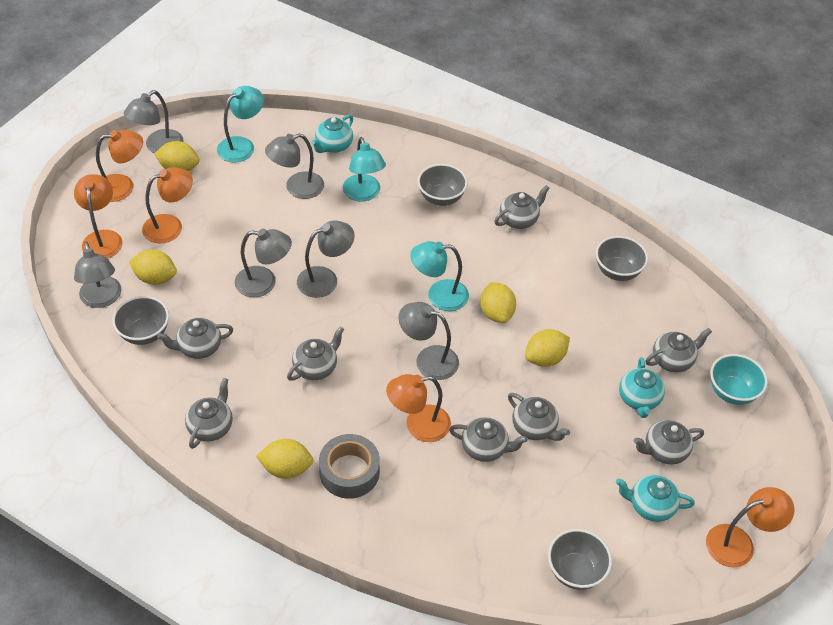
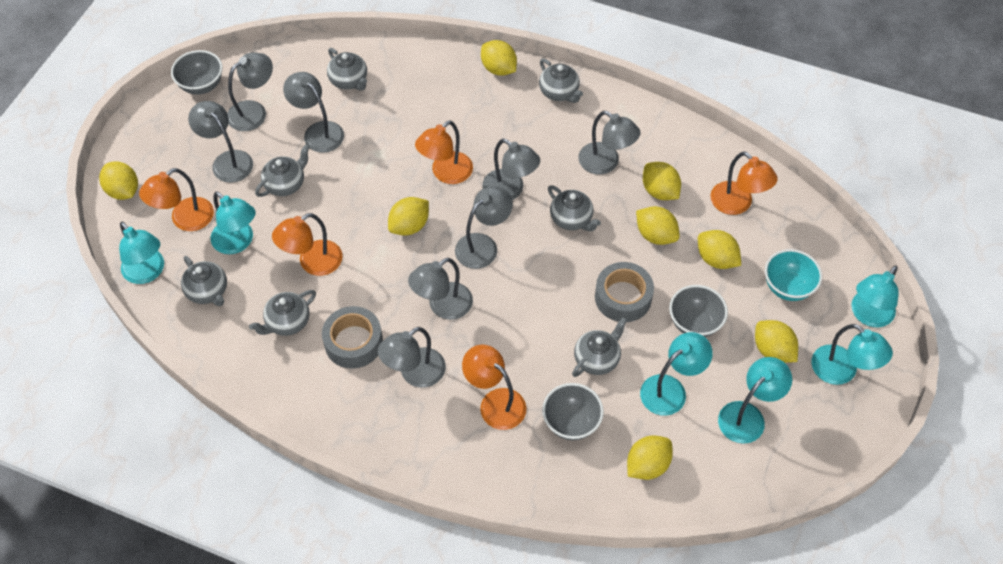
grey bowl: 4 -> 3
grey lamp: 6 -> 8
grey tape: 1 -> 2
grey teapot: 8 -> 7
turquoise lamp: 3 -> 6
turquoise teapot: 3 -> 0
yellow lemon: 5 -> 8

